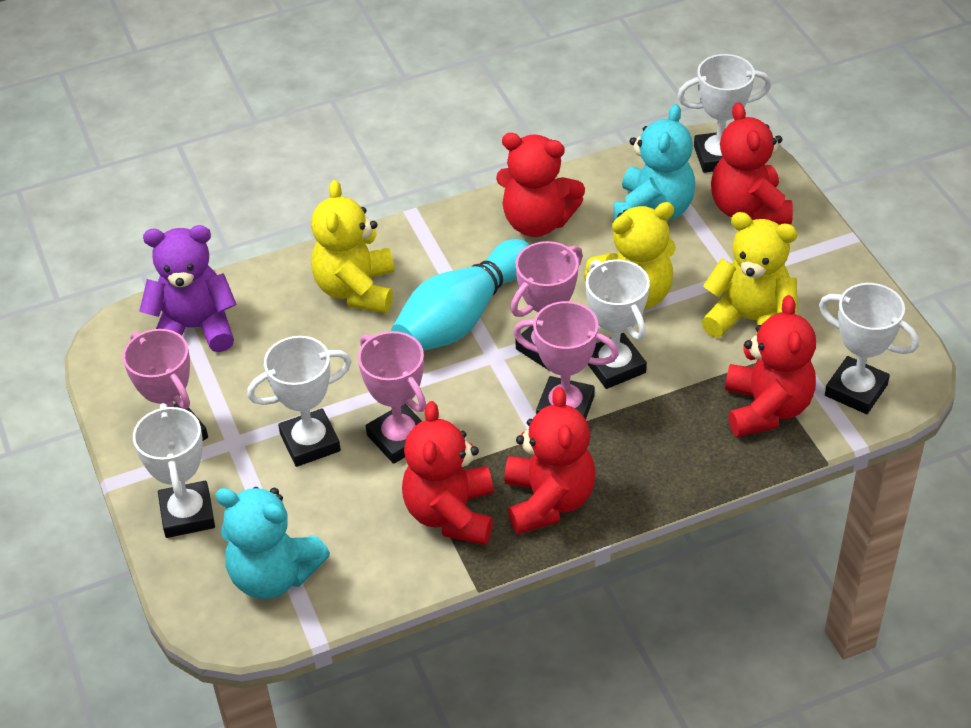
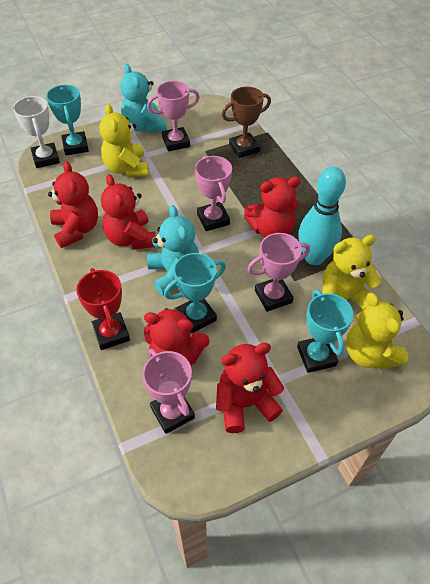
brown trophy: 0 -> 1
purple teddy bear: 1 -> 0
red trophy: 0 -> 1
turquoise trophy: 0 -> 3
white trophy: 5 -> 1

